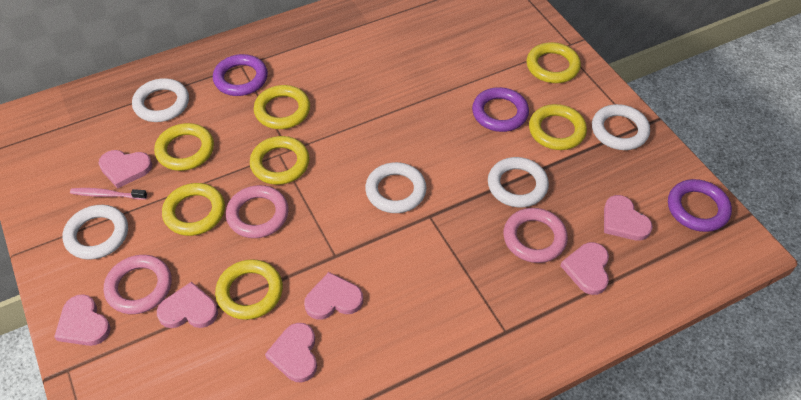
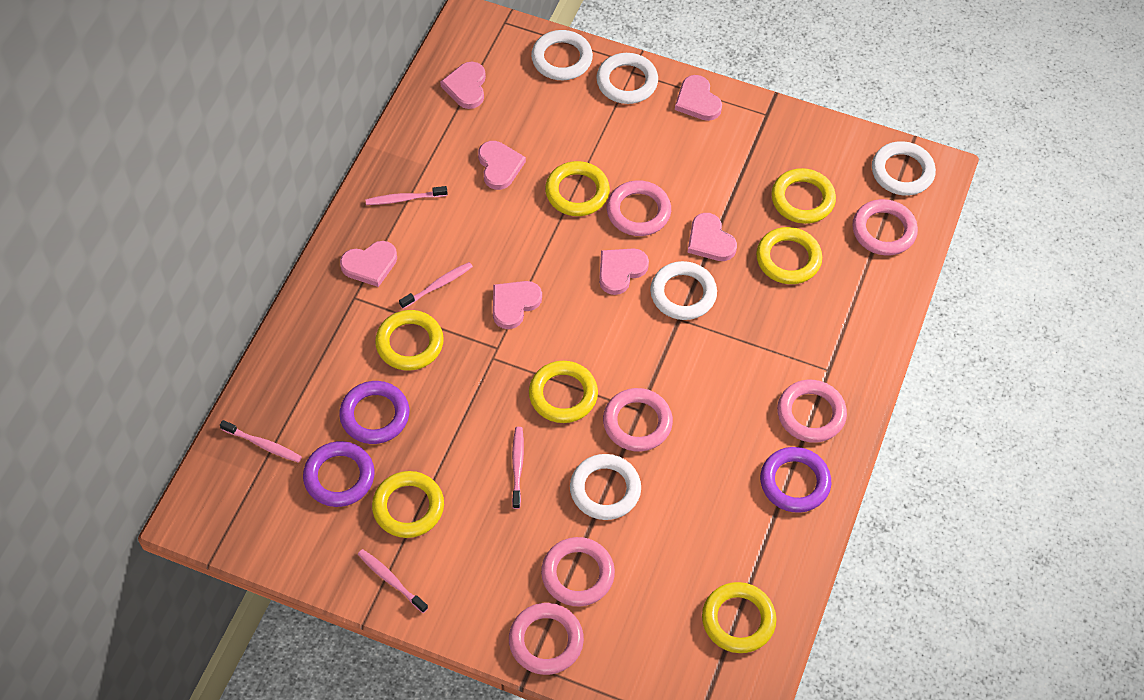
pink ring: 3 -> 6
pink toothbrush: 1 -> 5

